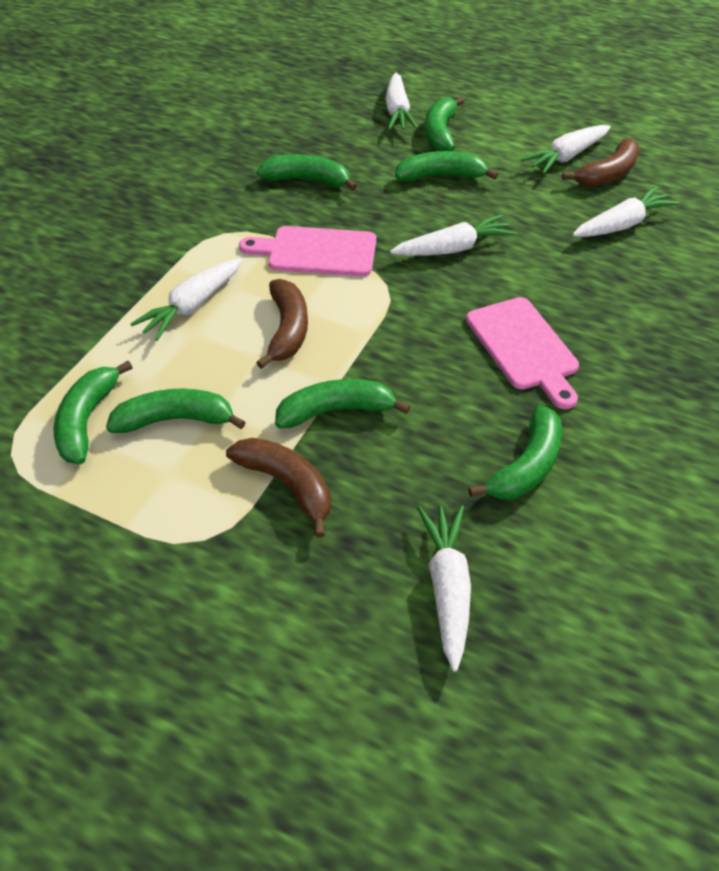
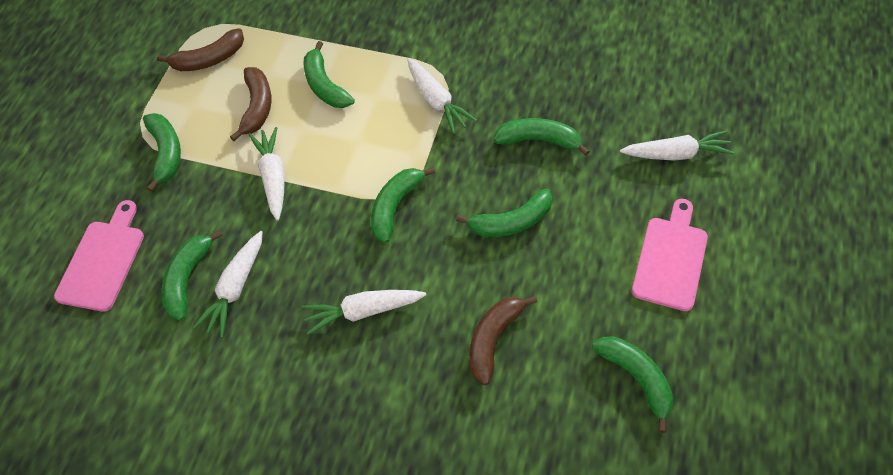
white carrot: 6 -> 5

